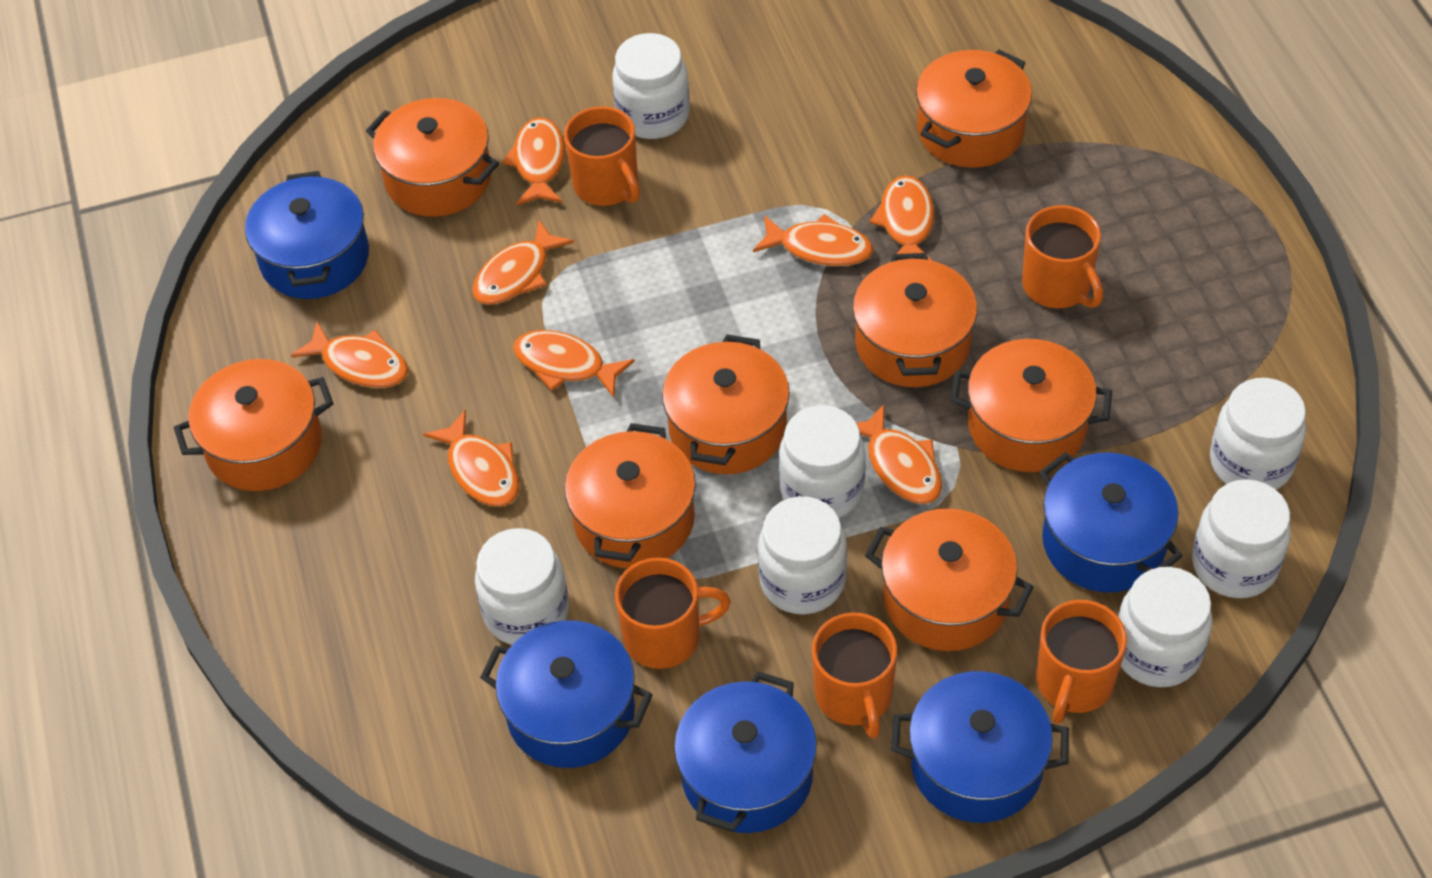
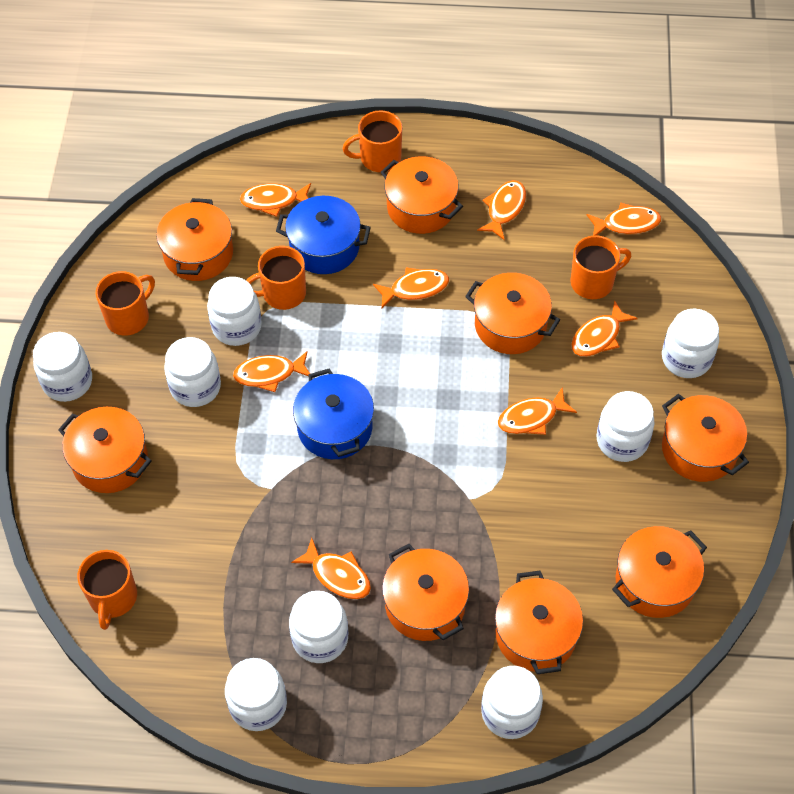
blue pot: 5 -> 2
white jar: 7 -> 8

